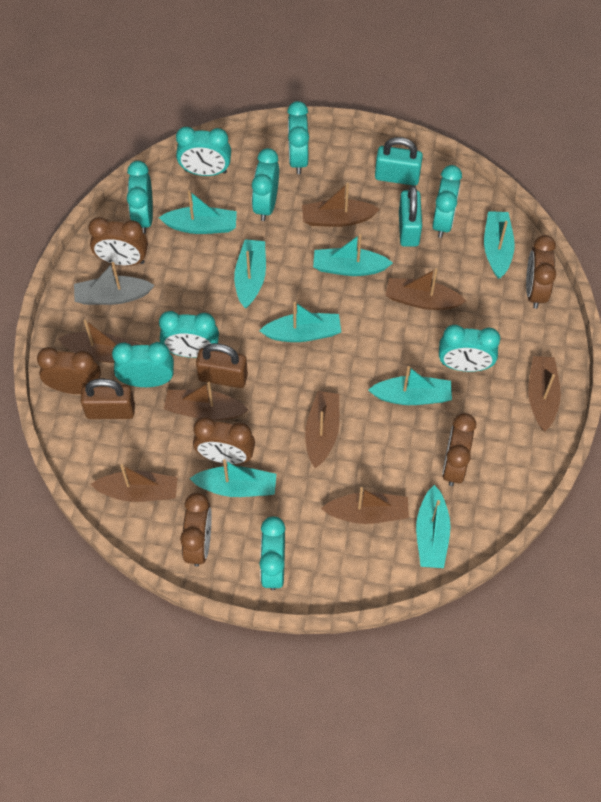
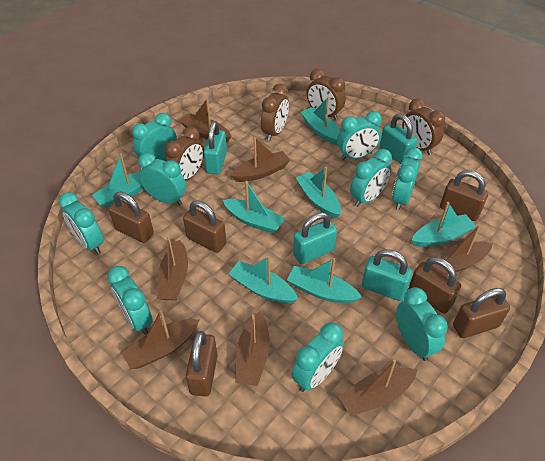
brown boat: 8 -> 7
brown clock: 6 -> 4
brown padlock: 2 -> 6
grey boat: 1 -> 0
turquoise boat: 8 -> 7
turquoise padlock: 2 -> 4

